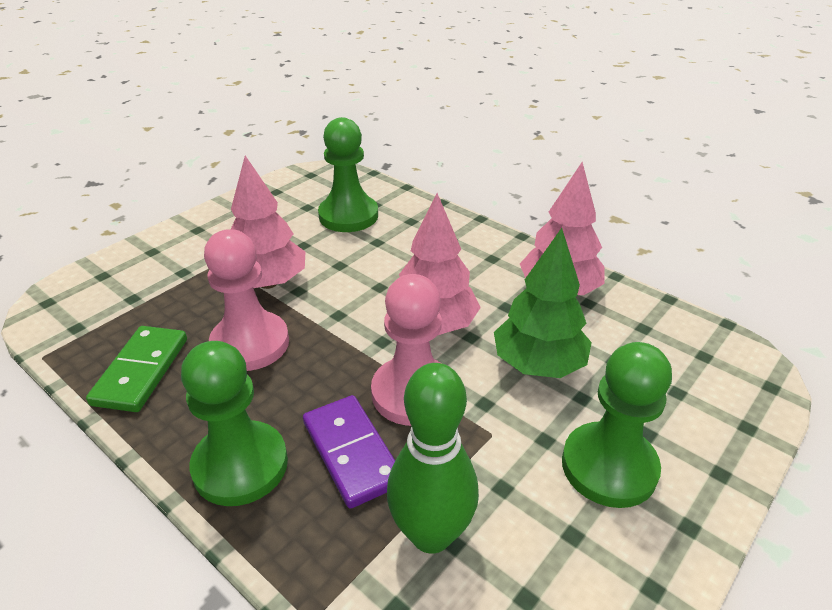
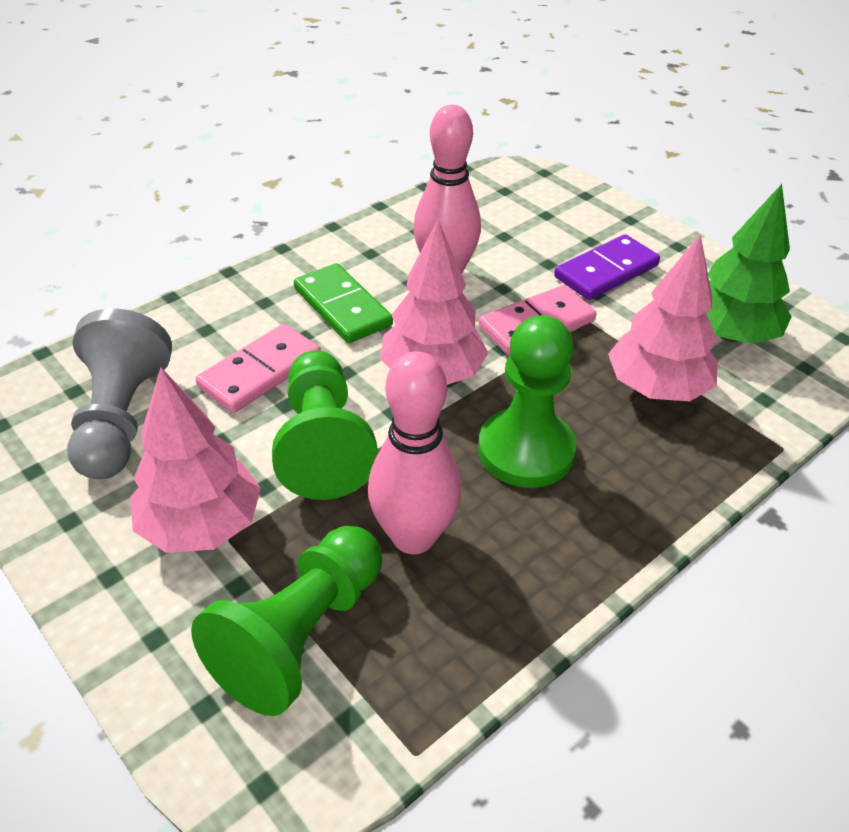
green bowling pin: 1 -> 0
grey pawn: 0 -> 1
pink bowling pin: 0 -> 2
pink domino: 0 -> 2
pink pawn: 2 -> 0

